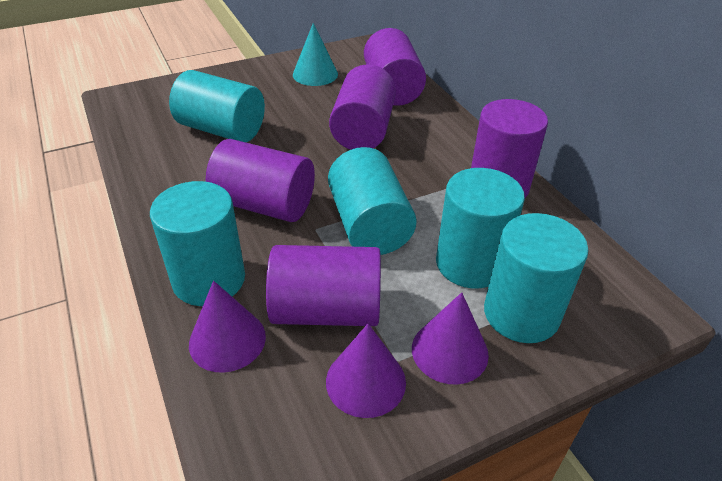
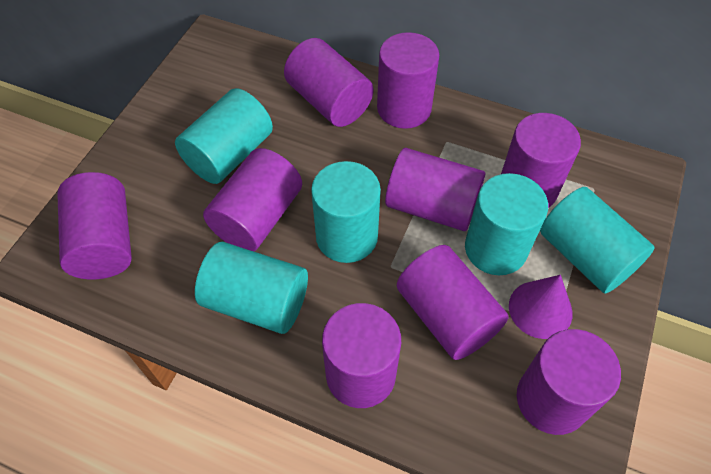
purple cone: 3 -> 1
purple cylinder: 5 -> 9
turquoise cone: 1 -> 0

